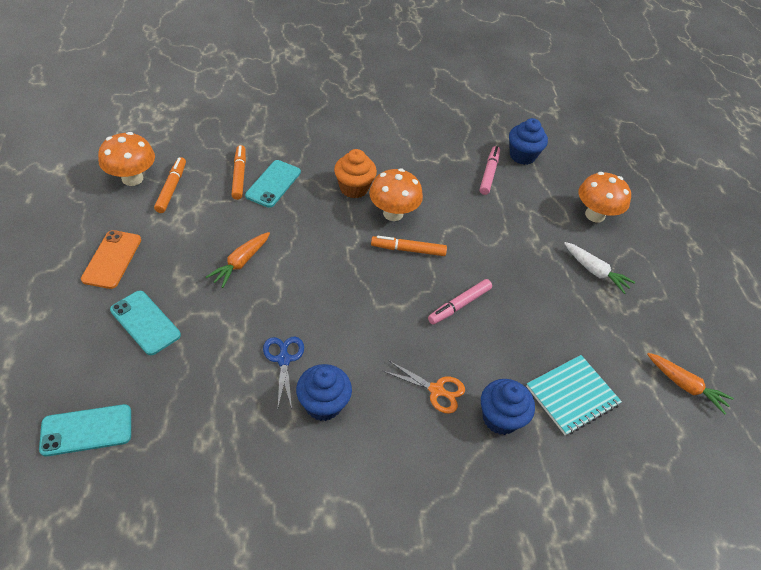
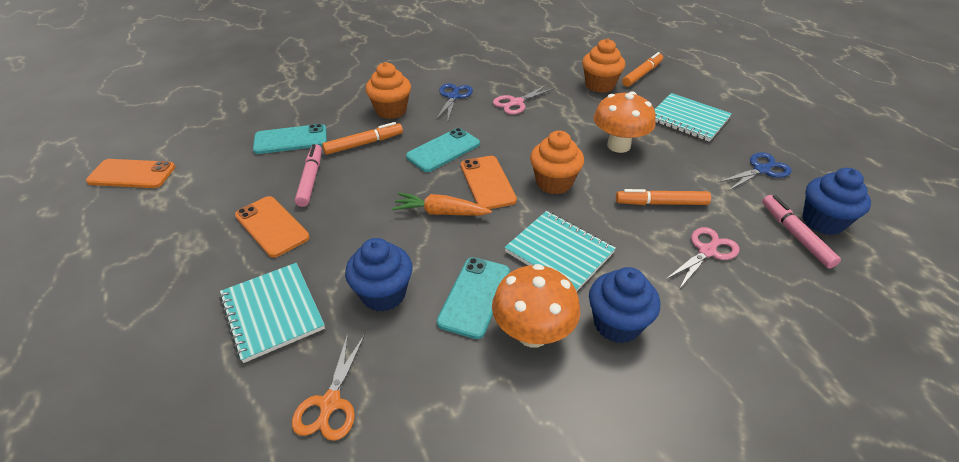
blue scissors: 1 -> 2
orange carrot: 2 -> 1
orange cupcake: 1 -> 3
orange mushroom: 3 -> 2
orange phone: 1 -> 3
pink scissors: 0 -> 2
turquoise notebook: 1 -> 3
white carrot: 1 -> 0

